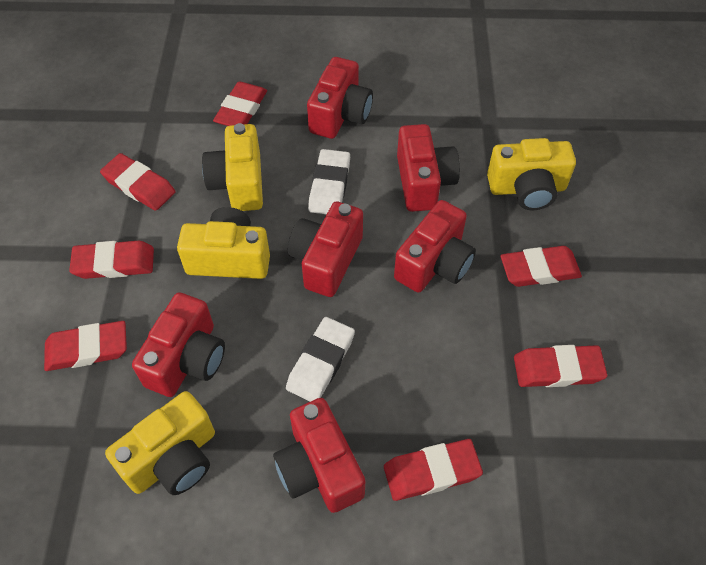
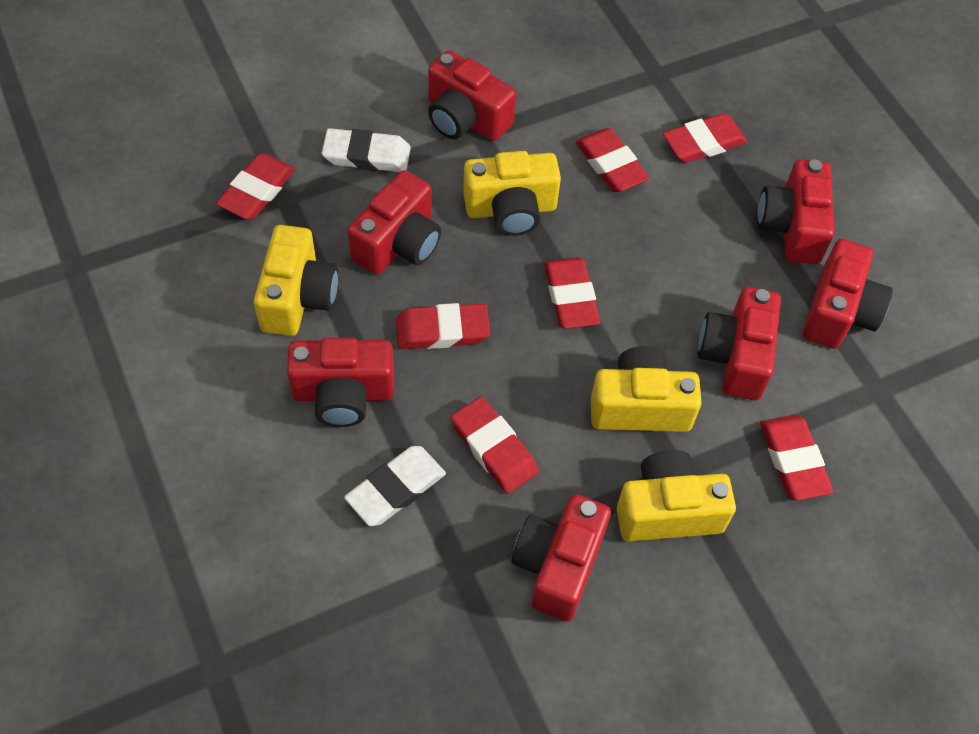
red camera: 6 -> 7

